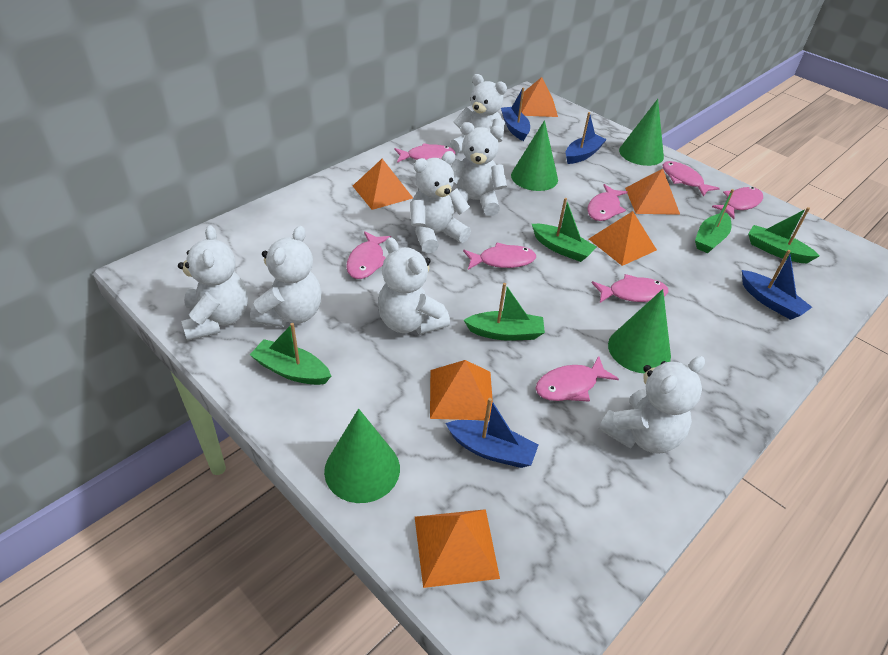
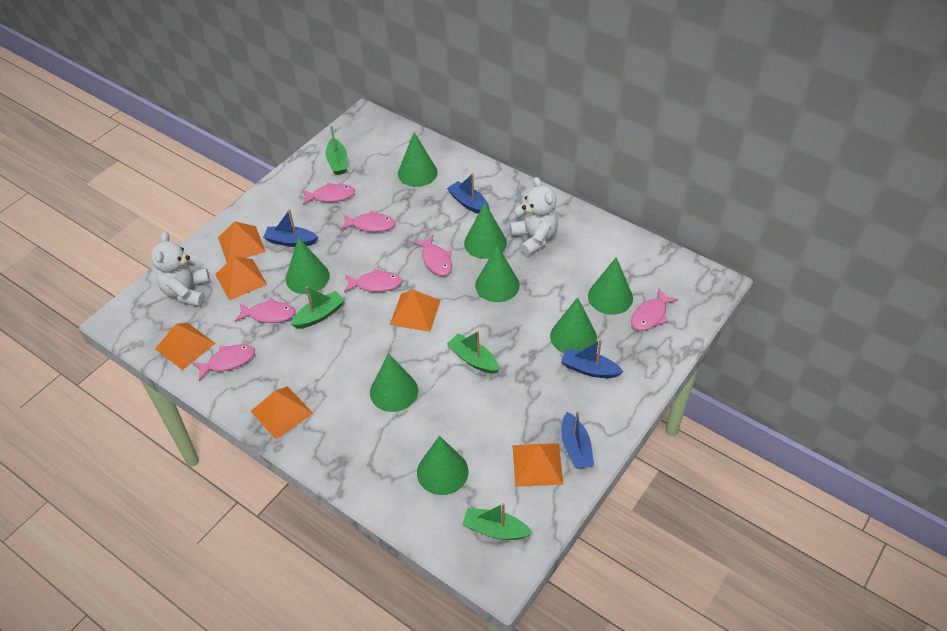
green boat: 5 -> 4
green cone: 4 -> 8
pink fish: 8 -> 7
white teddy bear: 7 -> 2

